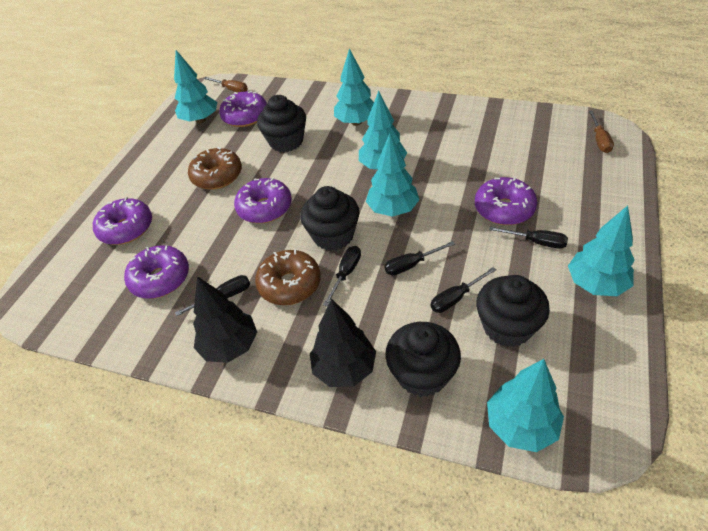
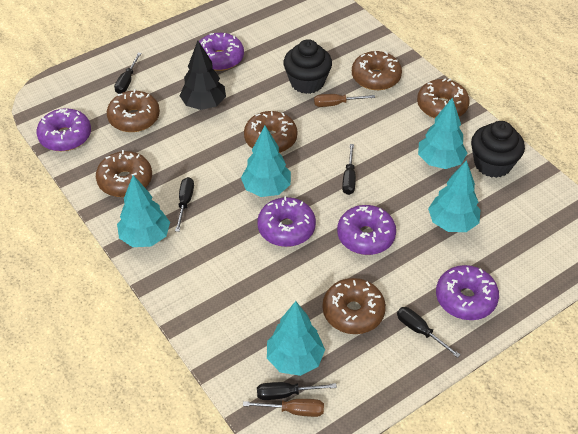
black cupcake: 4 -> 2
black tree: 2 -> 1
brown donut: 2 -> 6
turquoise tree: 6 -> 5

